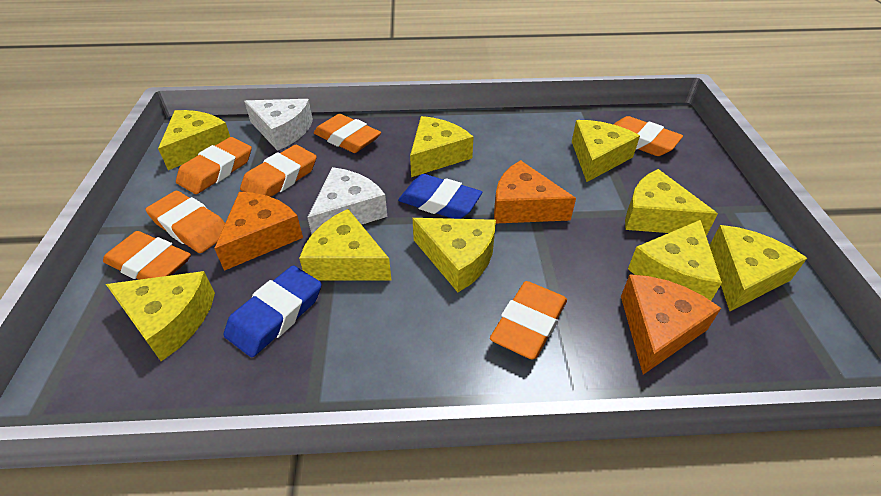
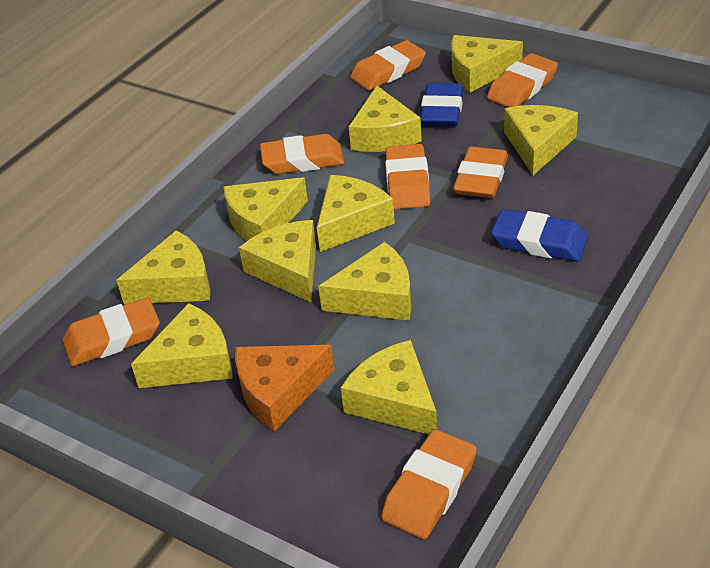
orange cheese: 3 -> 1
white cheese: 2 -> 0
yellow cheese: 9 -> 10

